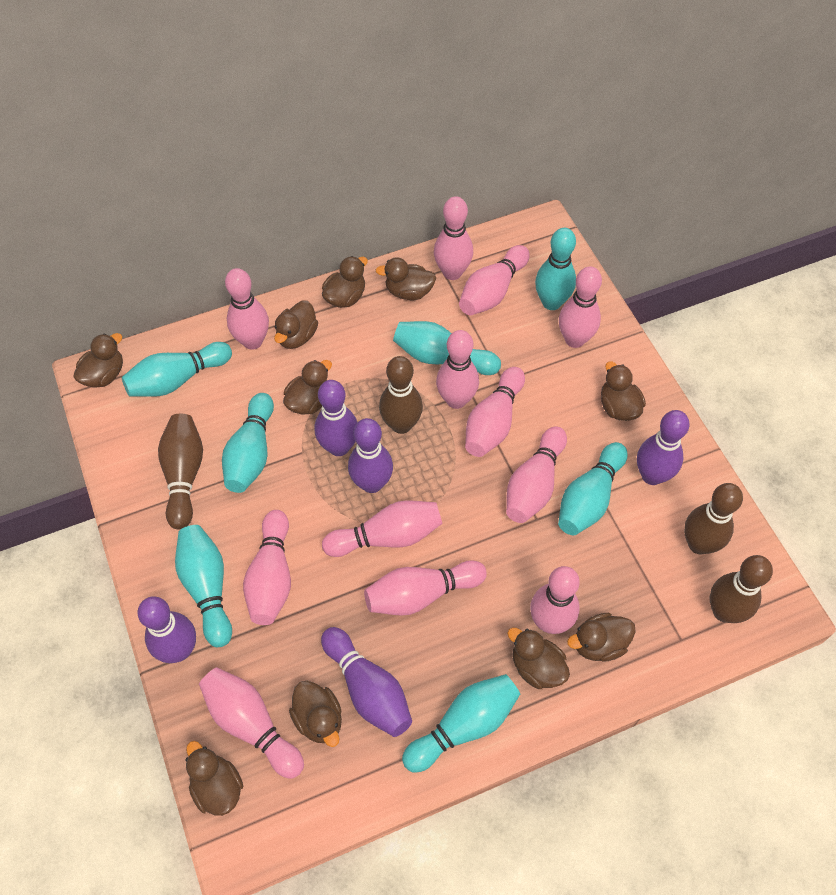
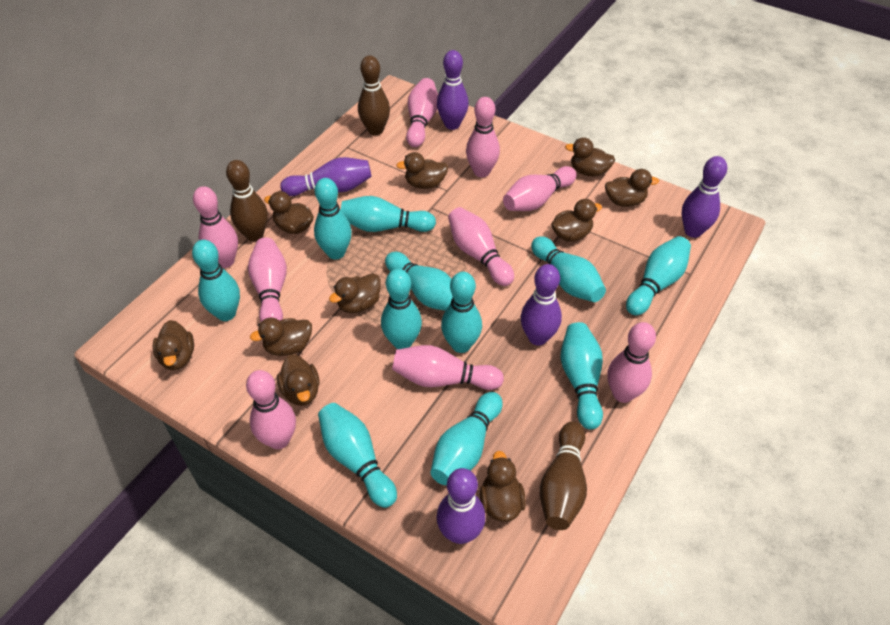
brown bowling pin: 4 -> 3
pink bowling pin: 12 -> 9
turquoise bowling pin: 7 -> 11

